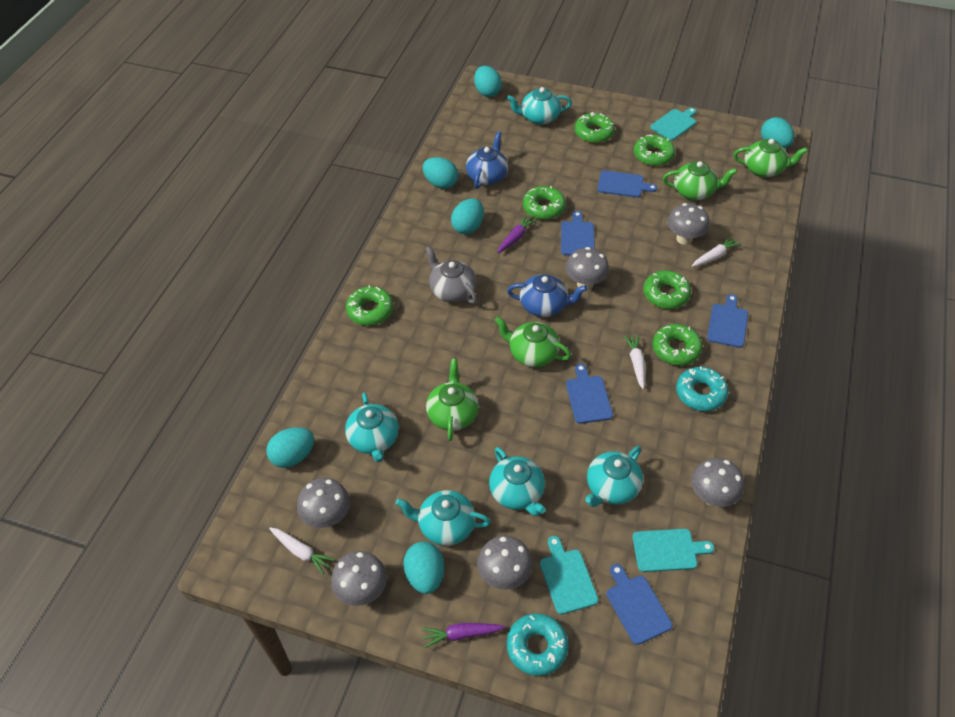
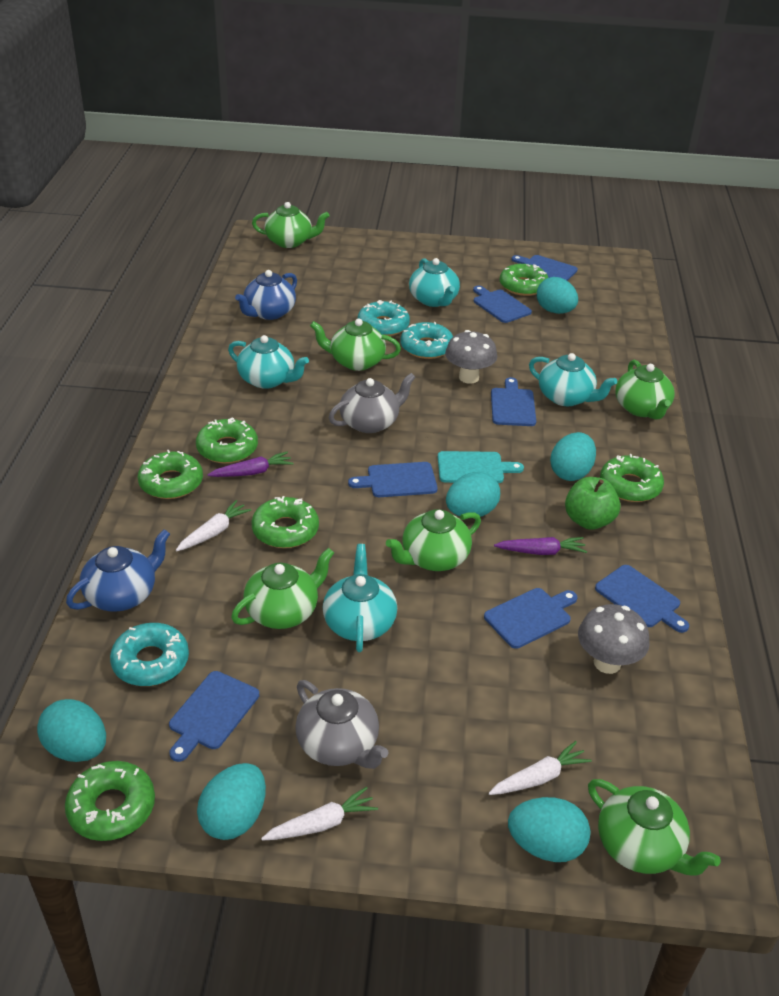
blue cutting board: 5 -> 7
green apple: 0 -> 1
green teapot: 4 -> 6
grey mushroom: 6 -> 2
grey teapot: 1 -> 2
turquoise cutting board: 3 -> 1
turquoise donut: 2 -> 3
turquoise teapot: 5 -> 4

